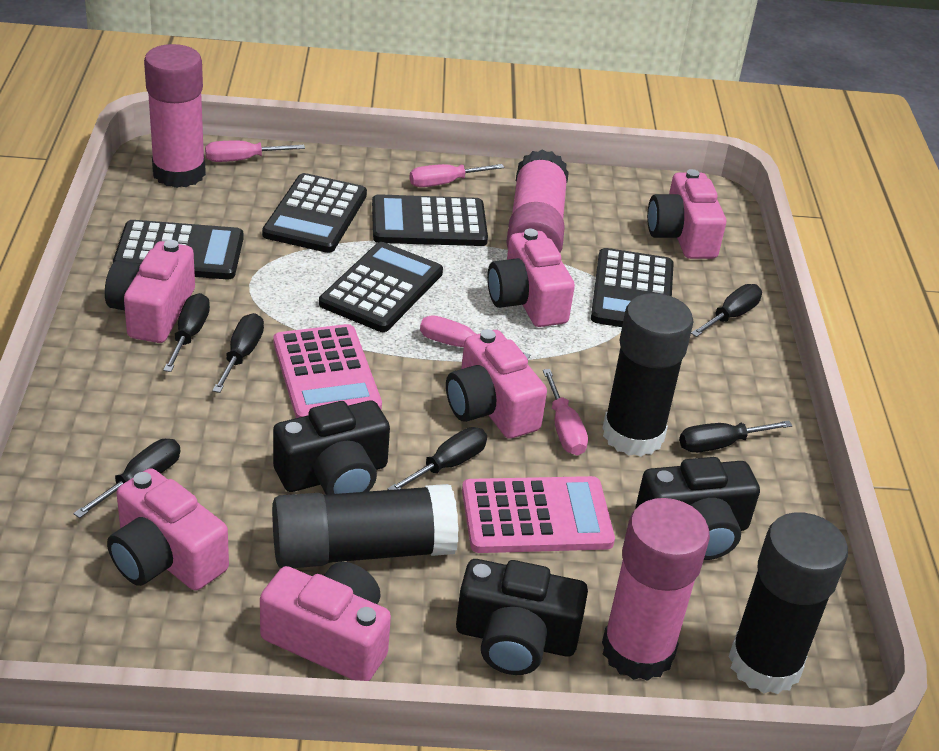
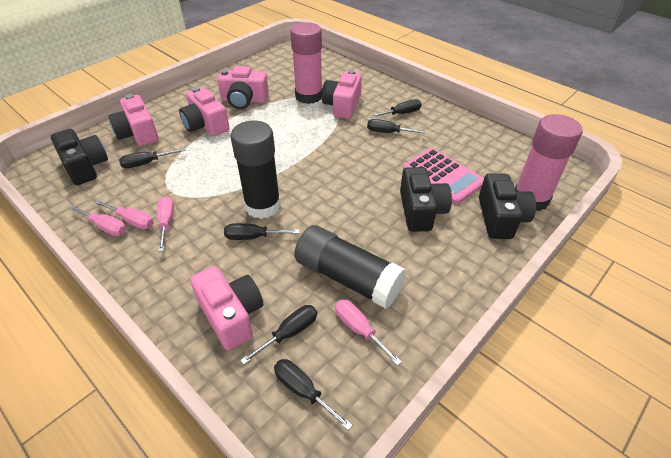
black calculator: 5 -> 0
black glue stick: 3 -> 2
pink calculator: 2 -> 1
pink camera: 6 -> 5
pink glue stick: 3 -> 2

